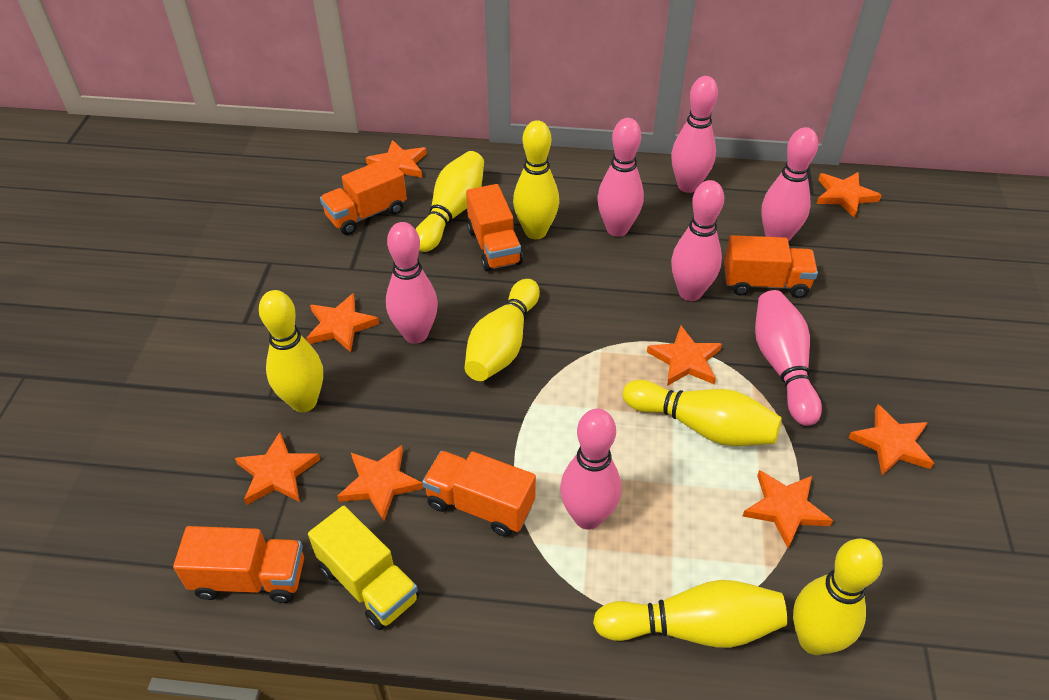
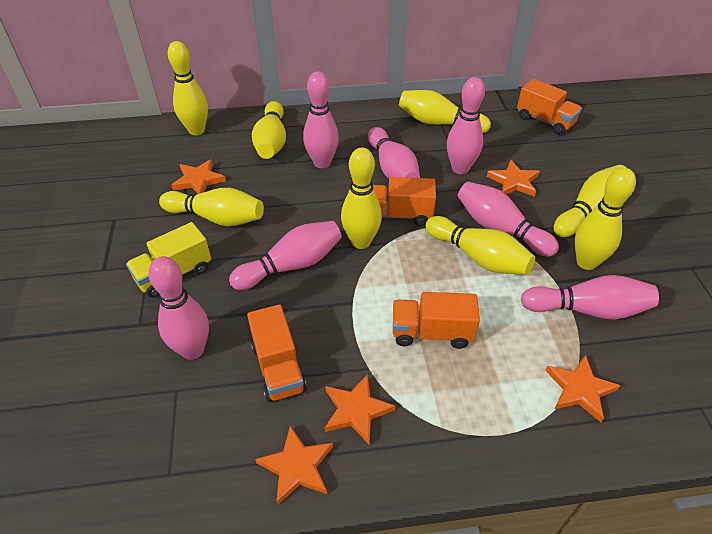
orange star: 8 -> 5
orange truck: 5 -> 4
yellow bowling pin: 7 -> 8

